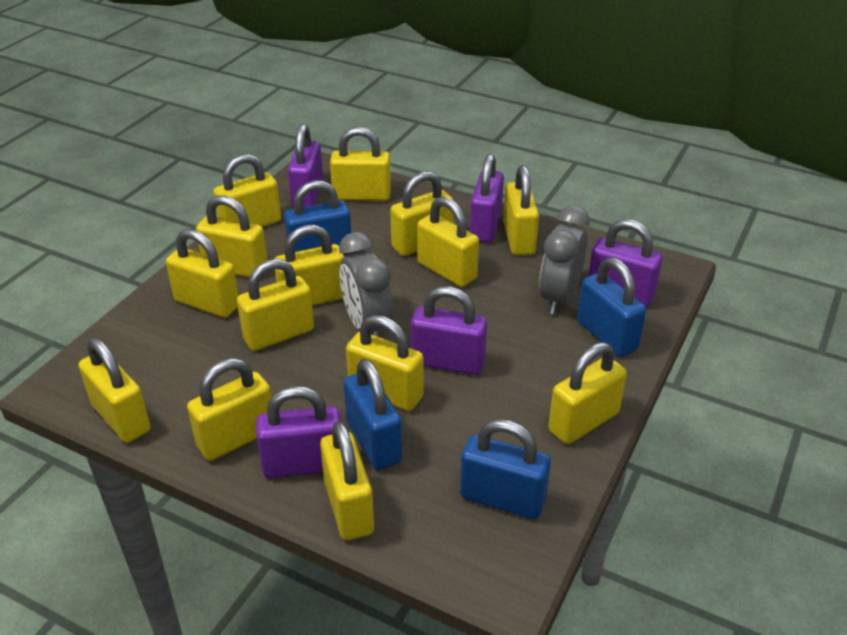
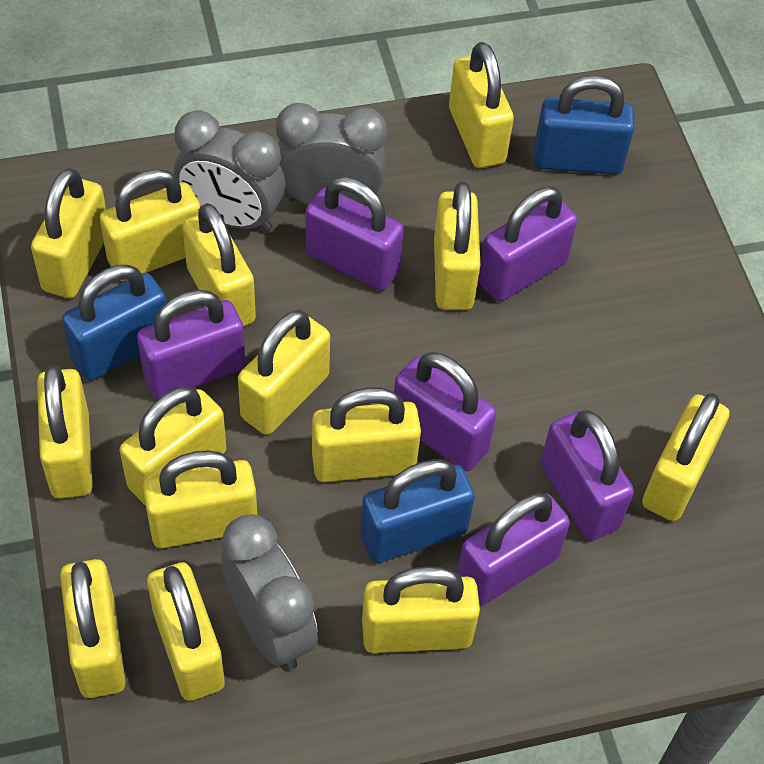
blue padlock: 4 -> 3
grey clock: 2 -> 3
purple padlock: 5 -> 6

